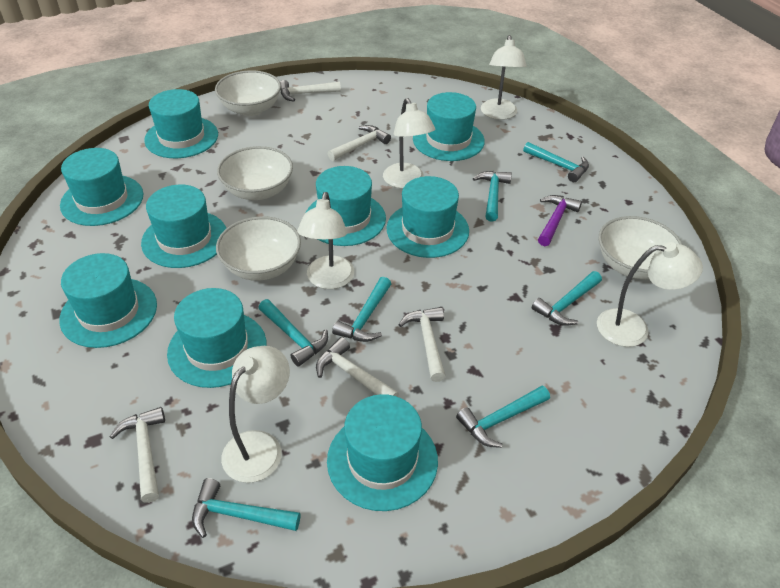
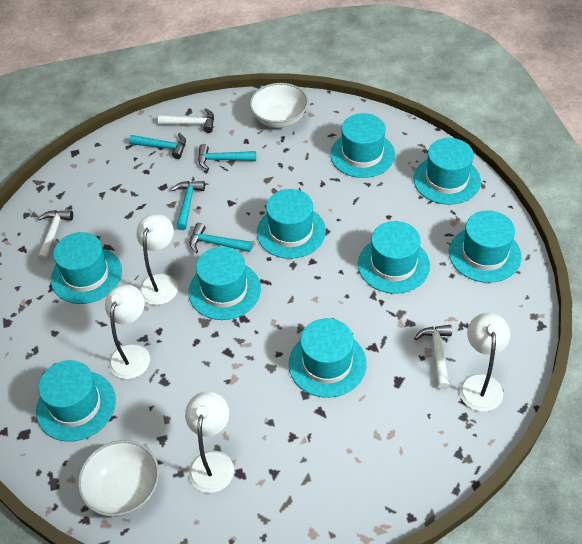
purple hammer: 1 -> 0
turquoise hammer: 7 -> 4
white bowl: 4 -> 2
white hammer: 5 -> 3
white lamp: 5 -> 4

